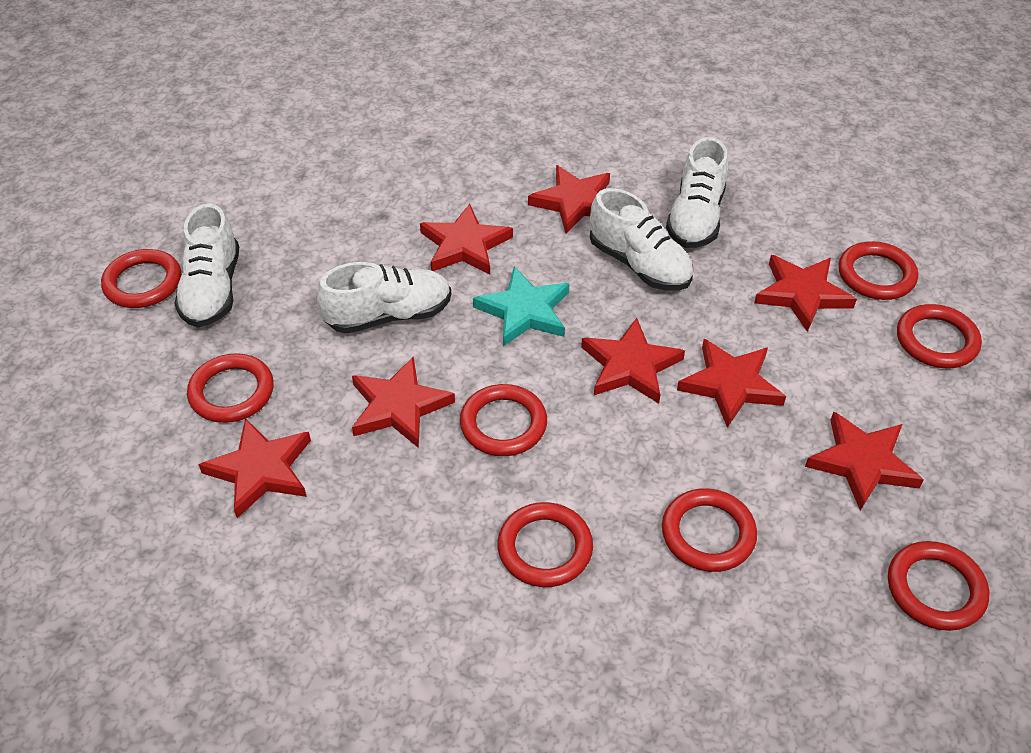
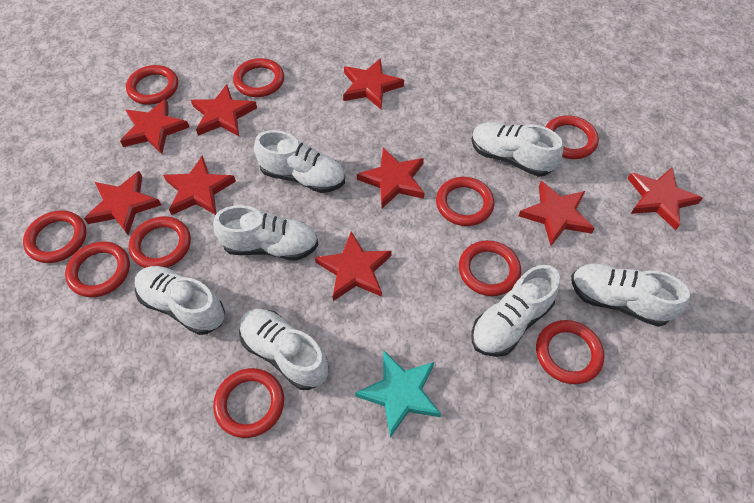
red ring: 8 -> 10
red star: 8 -> 9
white shoe: 4 -> 7

